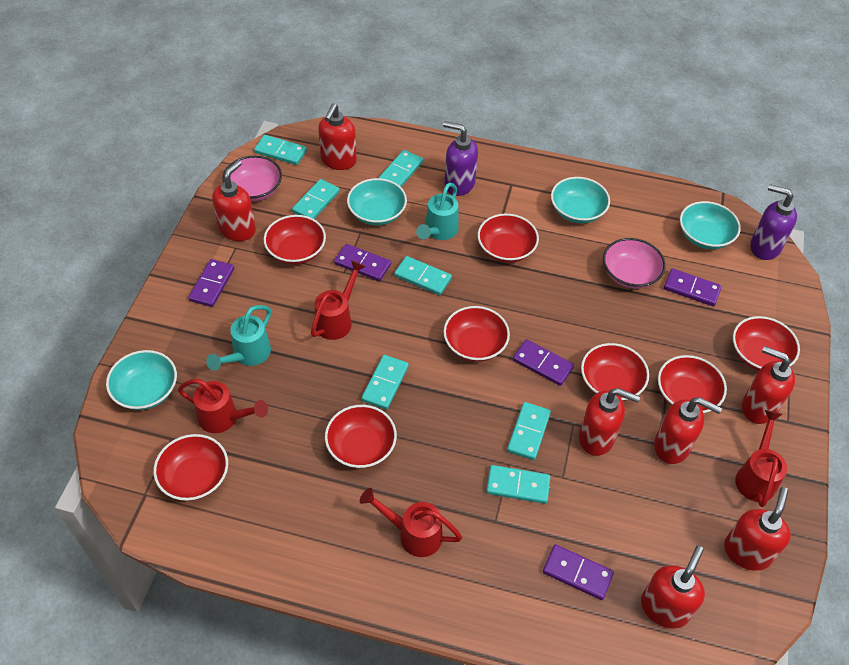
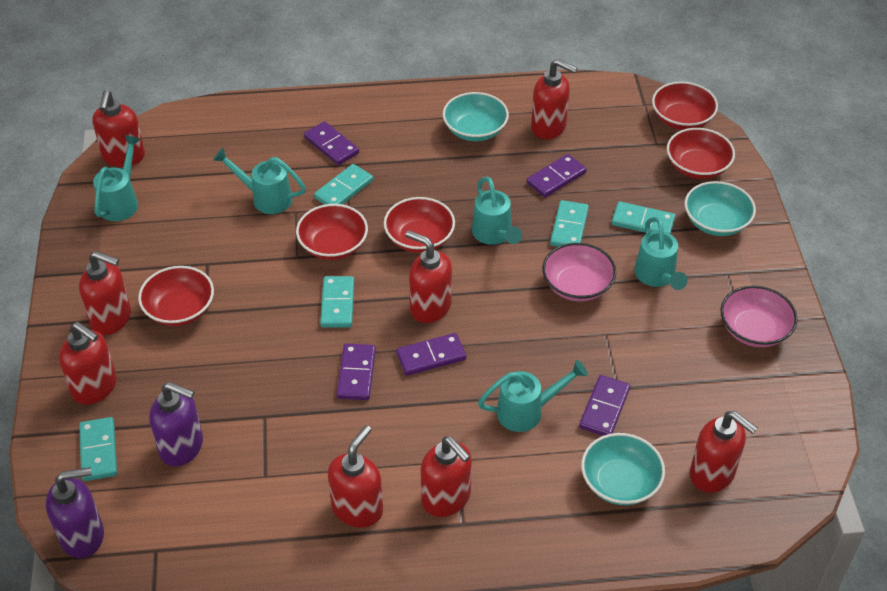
red bowl: 8 -> 5
red soap dispenser: 7 -> 8
red watering can: 4 -> 0
turquoise bowl: 4 -> 3
turquoise domino: 7 -> 5
turquoise watering can: 2 -> 5

